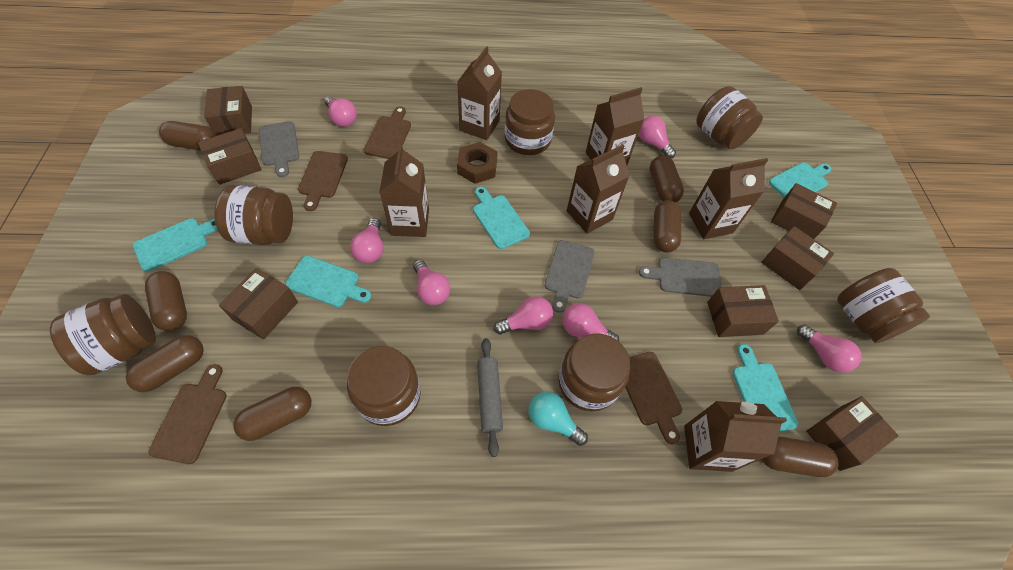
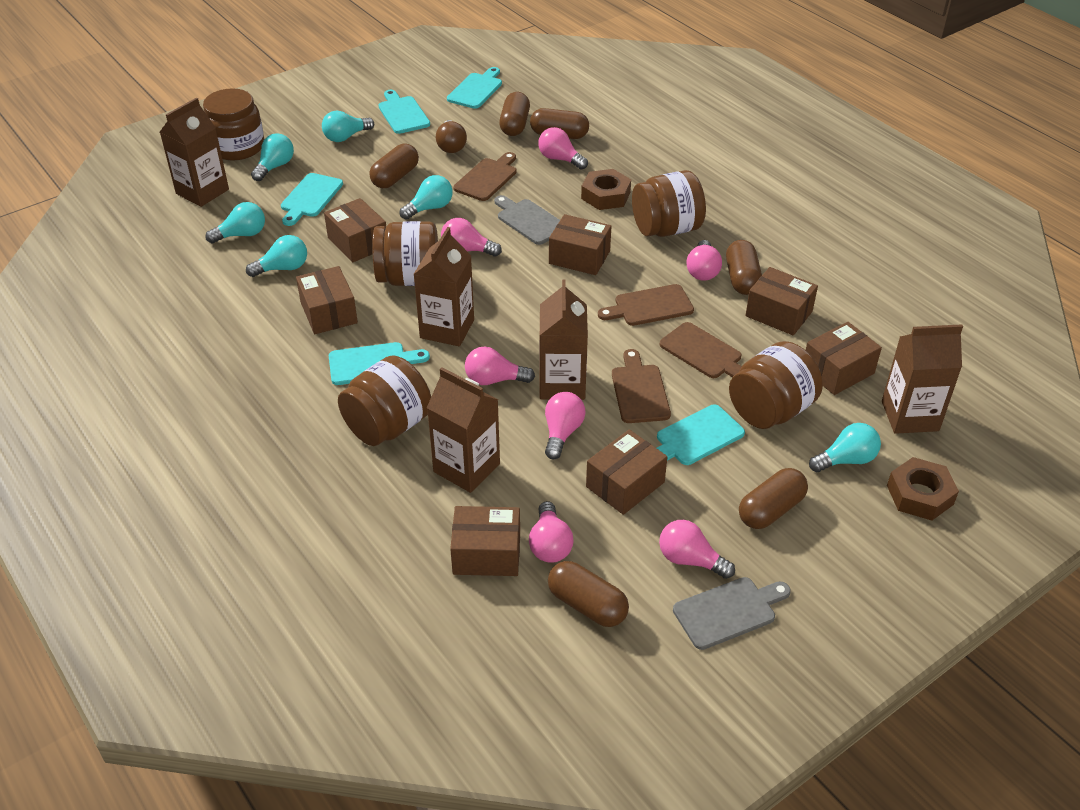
brown capsule: 7 -> 6
brown carton: 6 -> 5
brown jar: 7 -> 5
brown light bulb: 0 -> 1
brown nut: 1 -> 2
grey cutting board: 3 -> 2
grey rolling pin: 1 -> 0
turquoise light bulb: 1 -> 6

